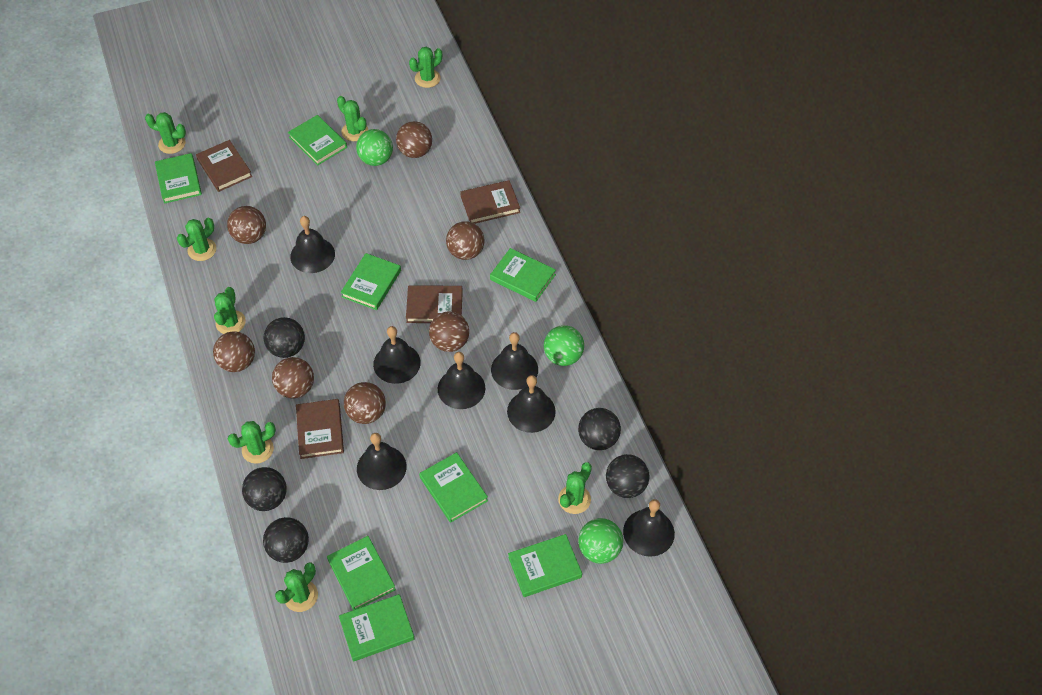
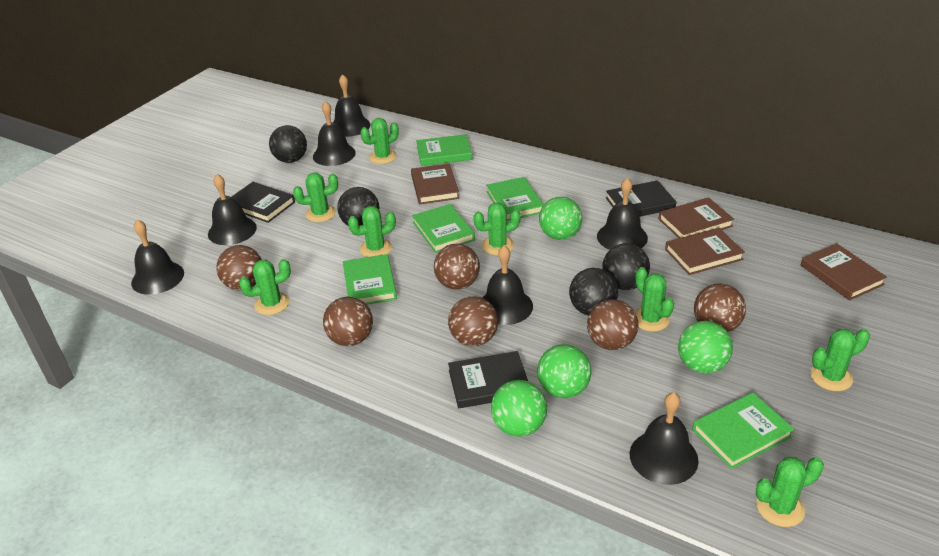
black ball: 5 -> 4
black book: 0 -> 3
brown ball: 7 -> 6
green ball: 3 -> 4
green book: 8 -> 5

